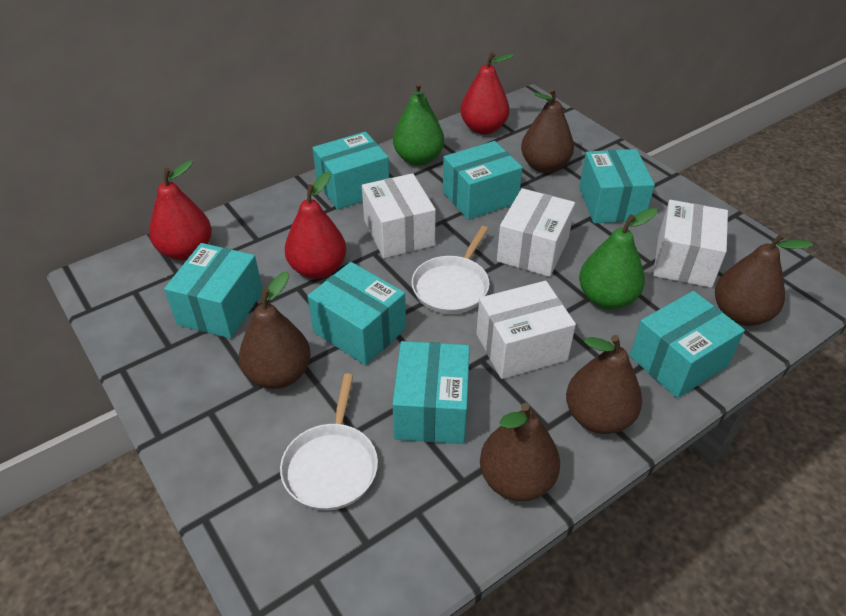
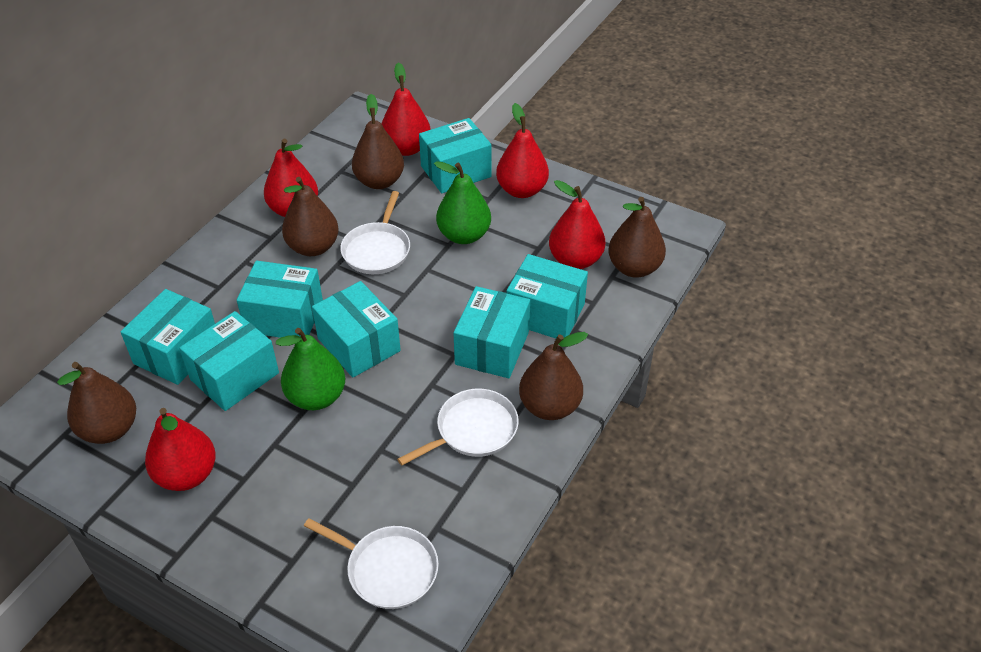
red pear: 3 -> 5
white box: 4 -> 0
white pan: 2 -> 3

